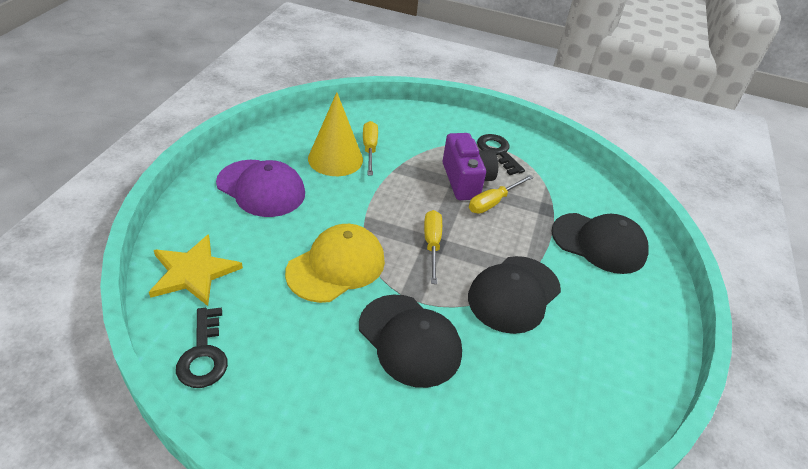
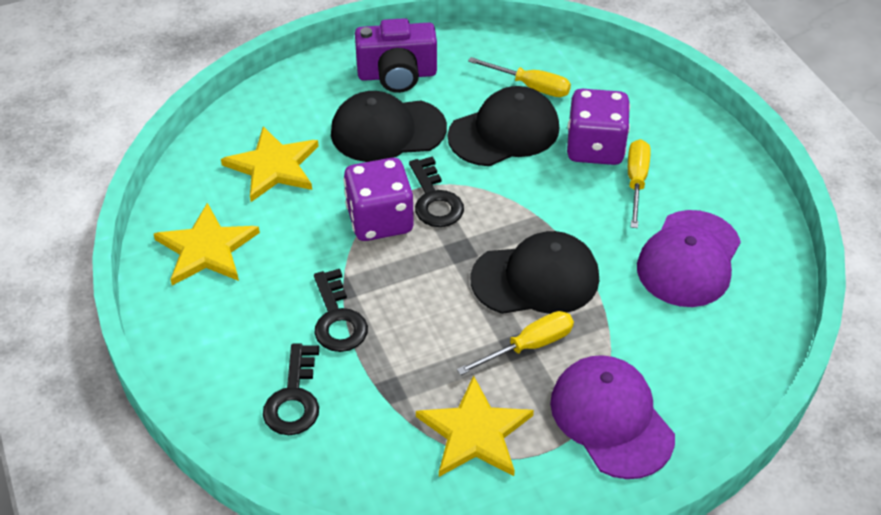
black key: 2 -> 3
purple cap: 1 -> 2
purple dice: 0 -> 2
yellow cap: 1 -> 0
yellow cone: 1 -> 0
yellow star: 1 -> 3

